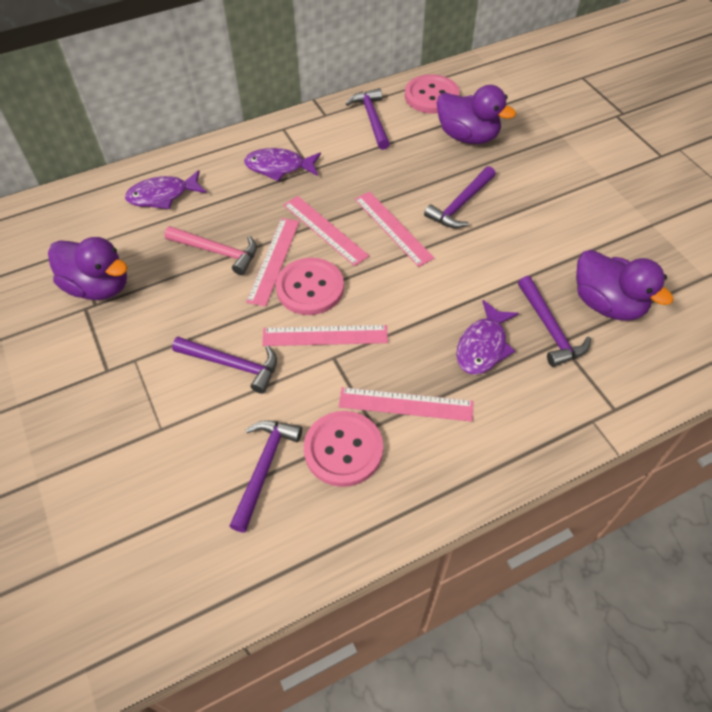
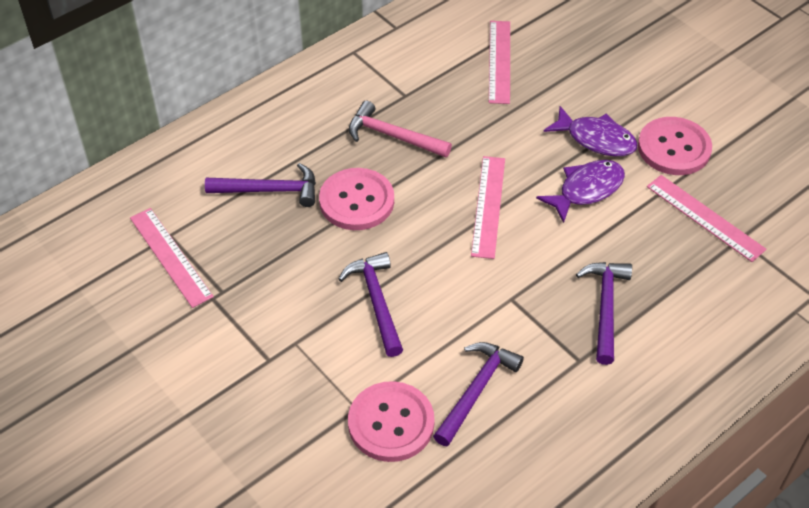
pink ruler: 5 -> 4
purple duck: 3 -> 0
purple fish: 3 -> 2
purple hammer: 5 -> 4

